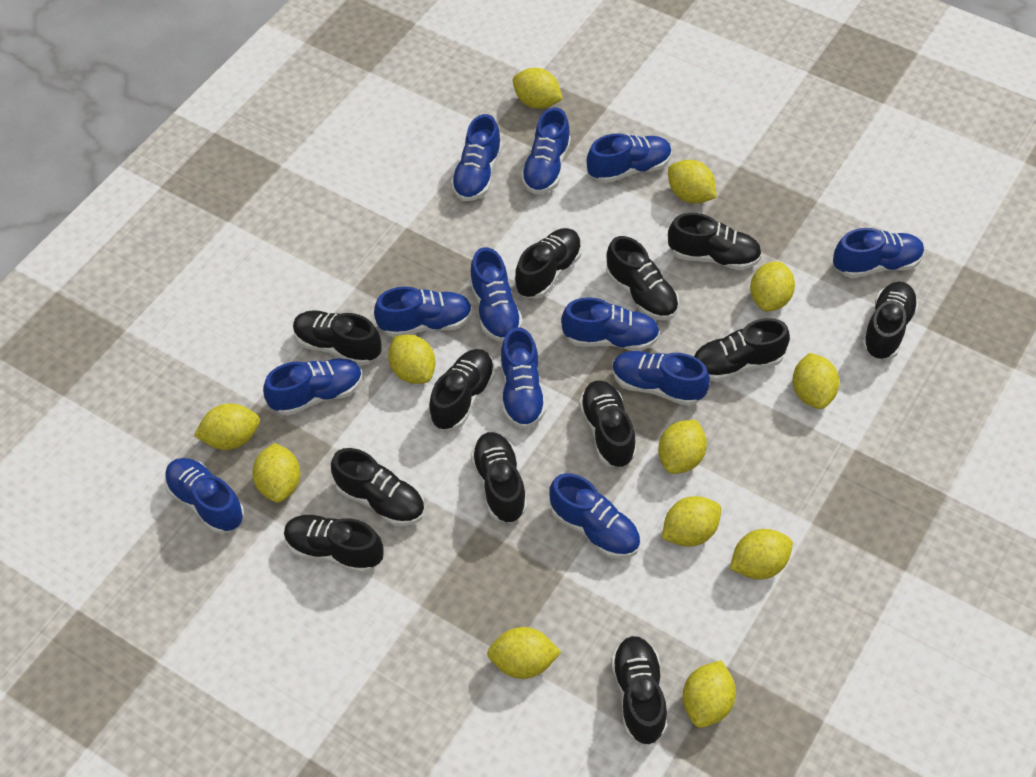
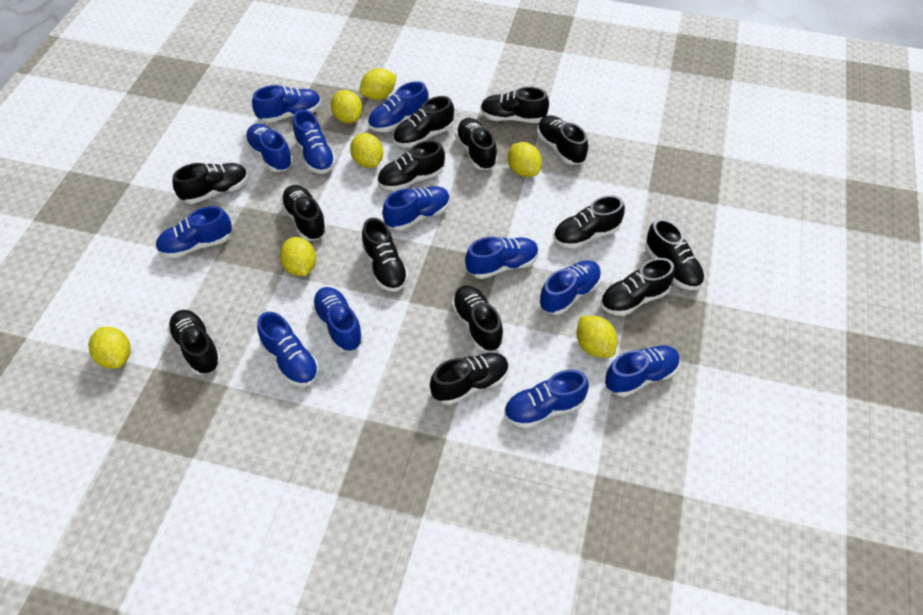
black shoe: 12 -> 14
yellow lemon: 12 -> 7

